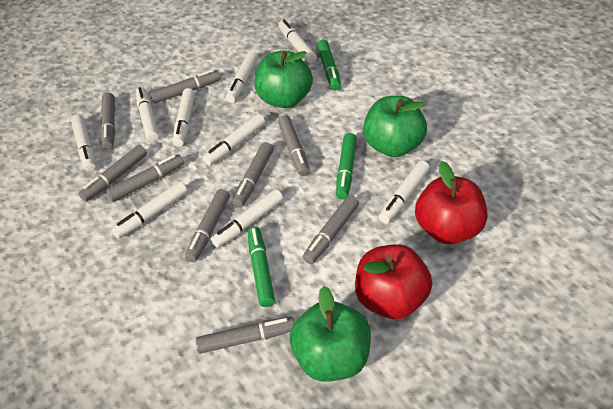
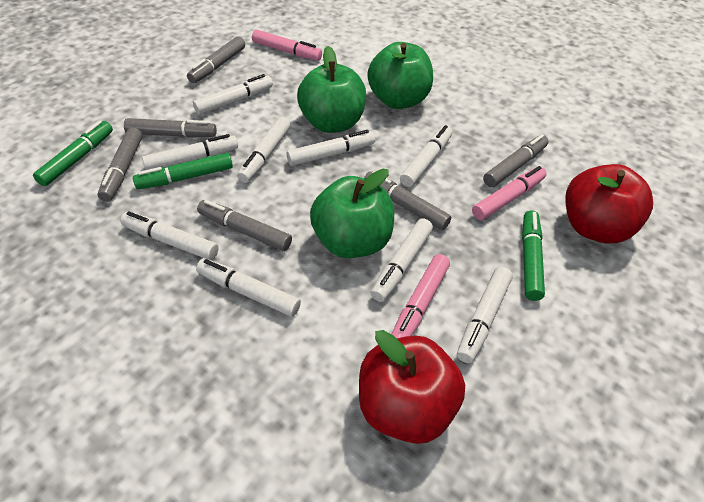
grey marker: 9 -> 6
pink marker: 0 -> 3

